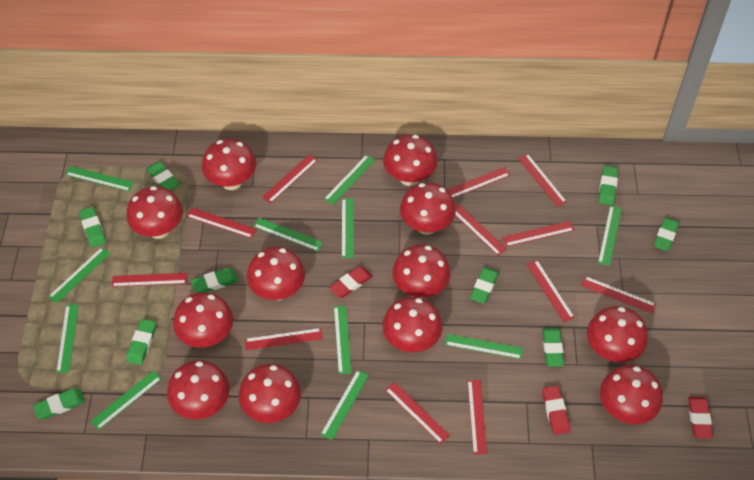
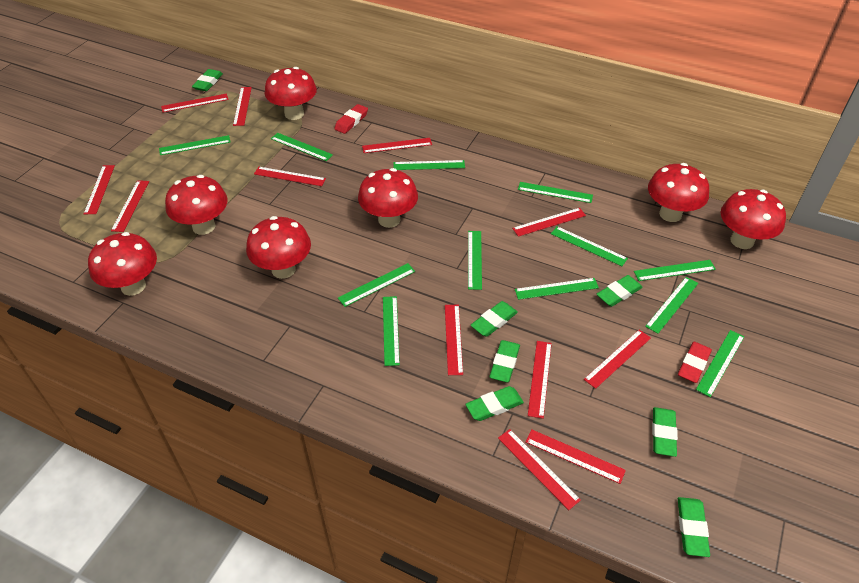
green eraser: 9 -> 7
green ruler: 11 -> 12
red eraser: 3 -> 2
red mushroom: 12 -> 7

